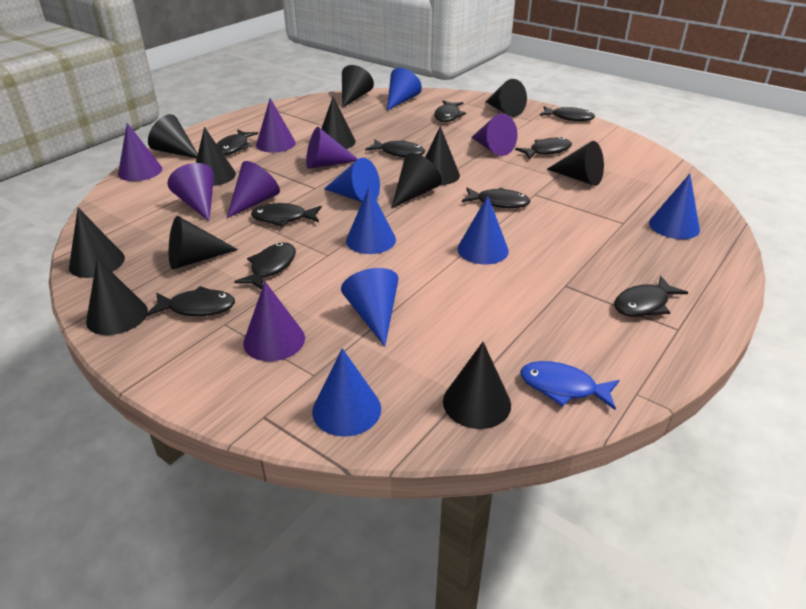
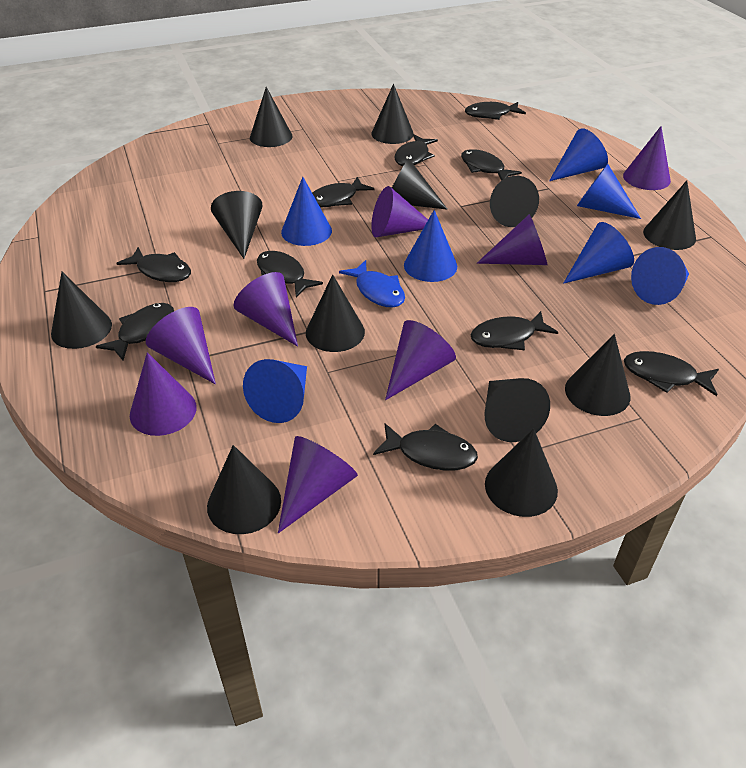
purple cone: 7 -> 8

